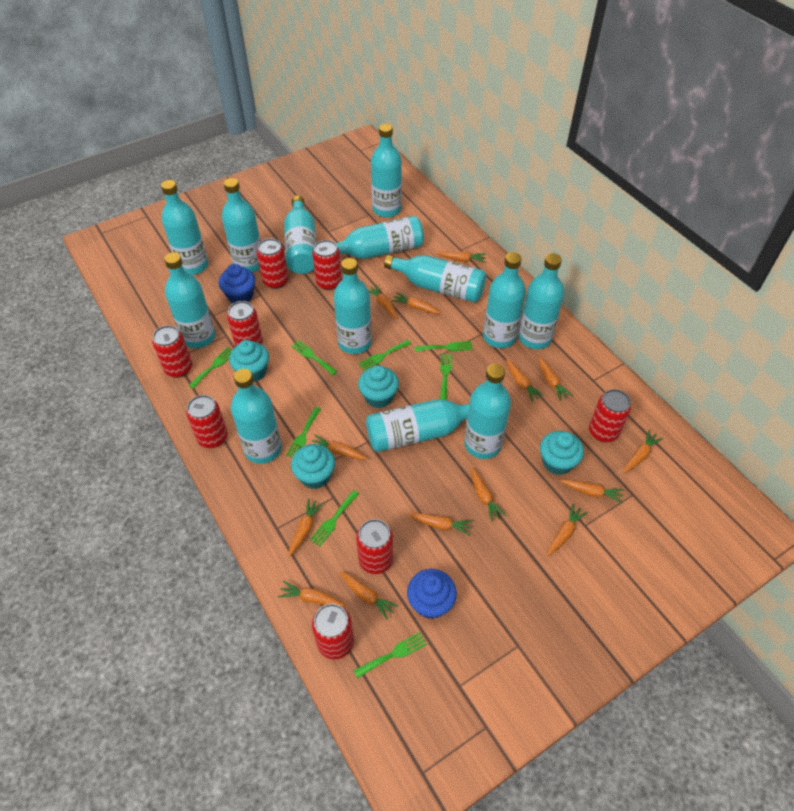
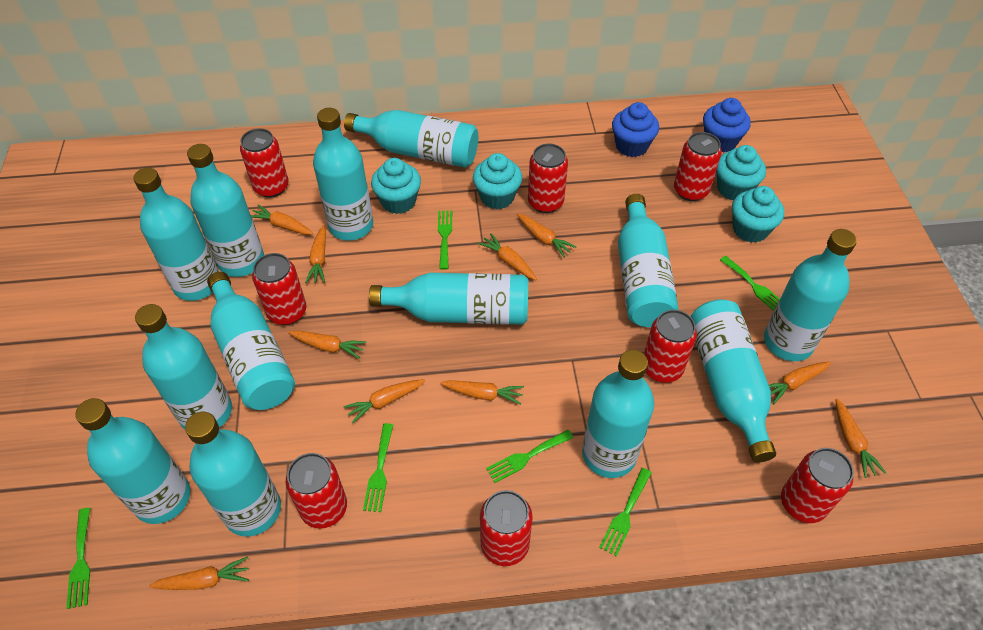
green fork: 8 -> 6
orange carrot: 14 -> 10

